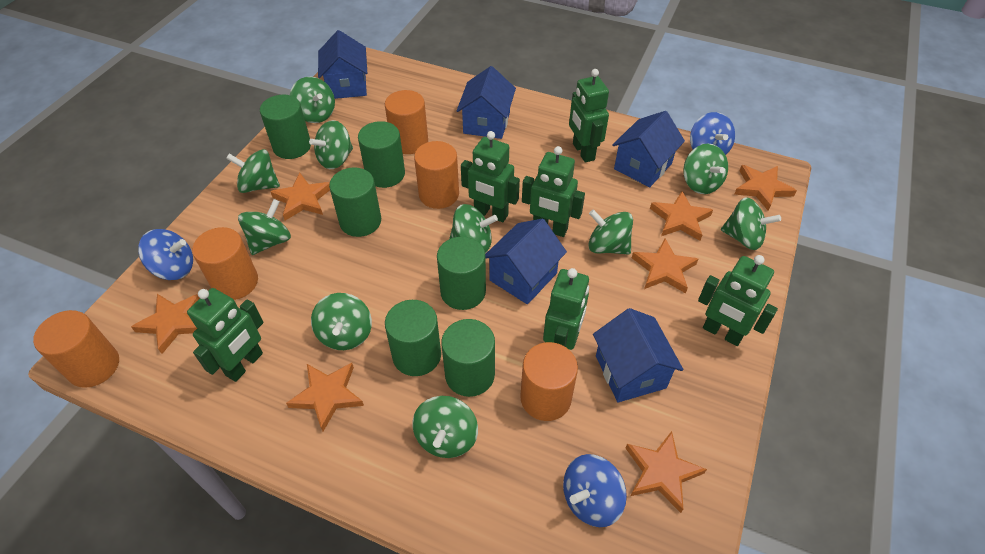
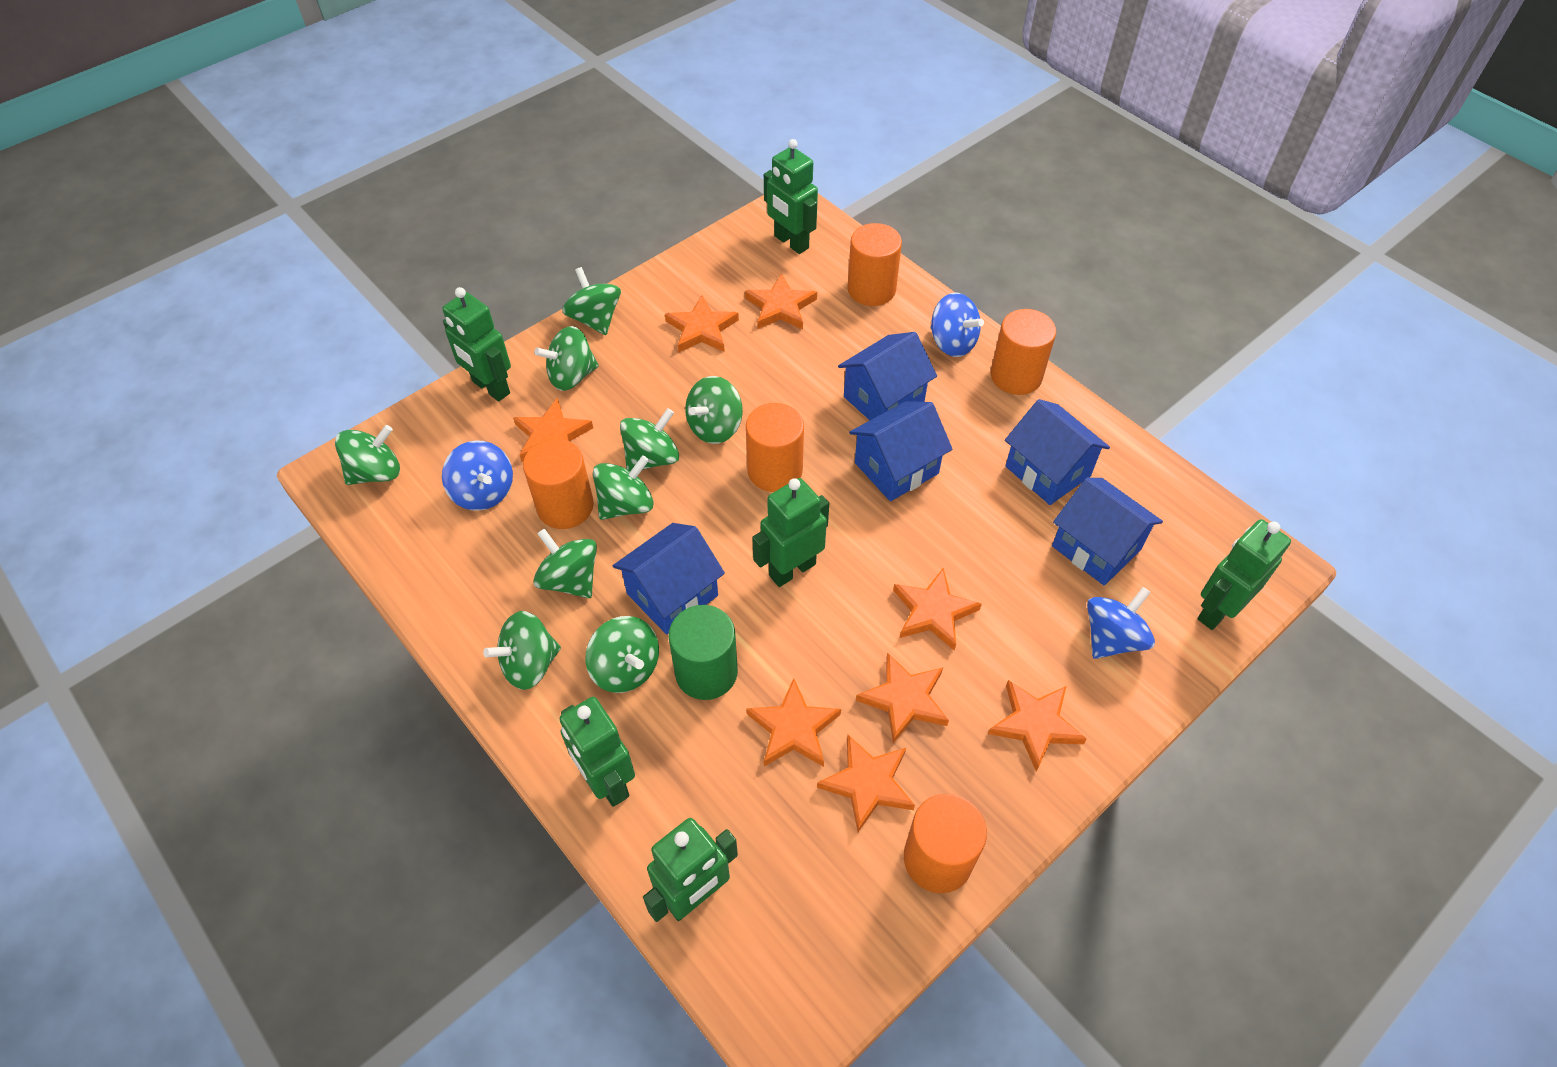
green cylinder: 6 -> 1
green spinning top: 10 -> 9
orange star: 7 -> 8

